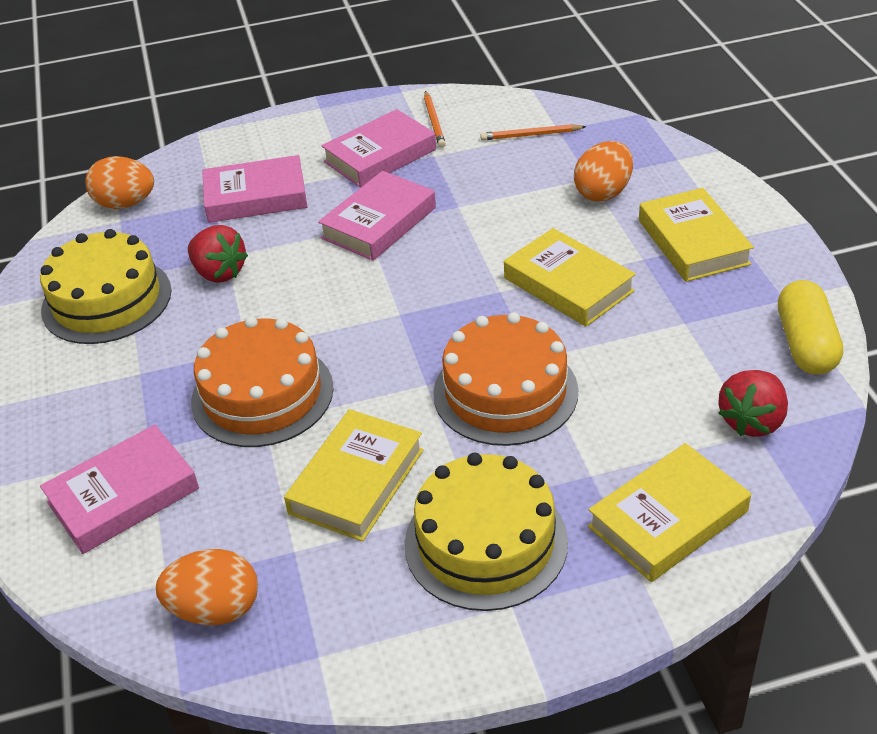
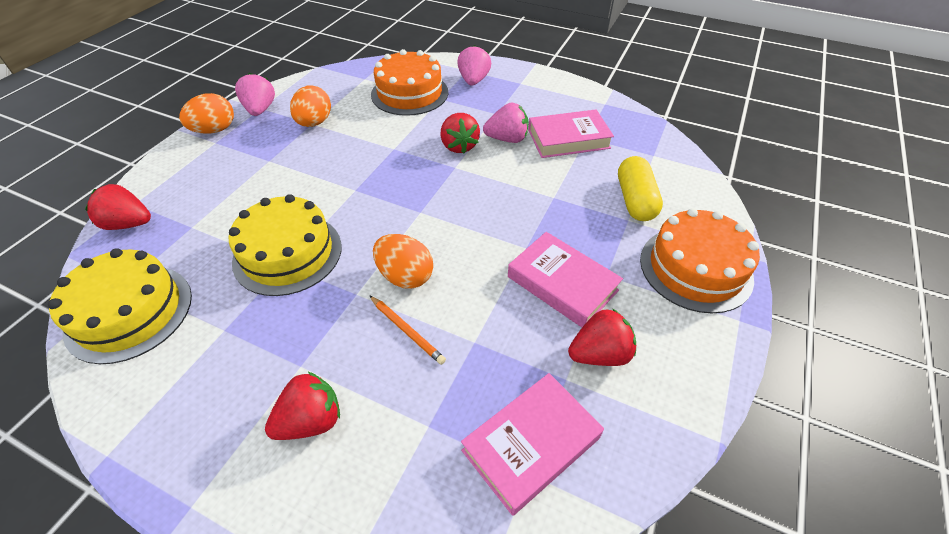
orange pencil: 2 -> 1
pink book: 4 -> 3
pink strawberry: 0 -> 3
red strawberry: 2 -> 4
yellow book: 4 -> 0

